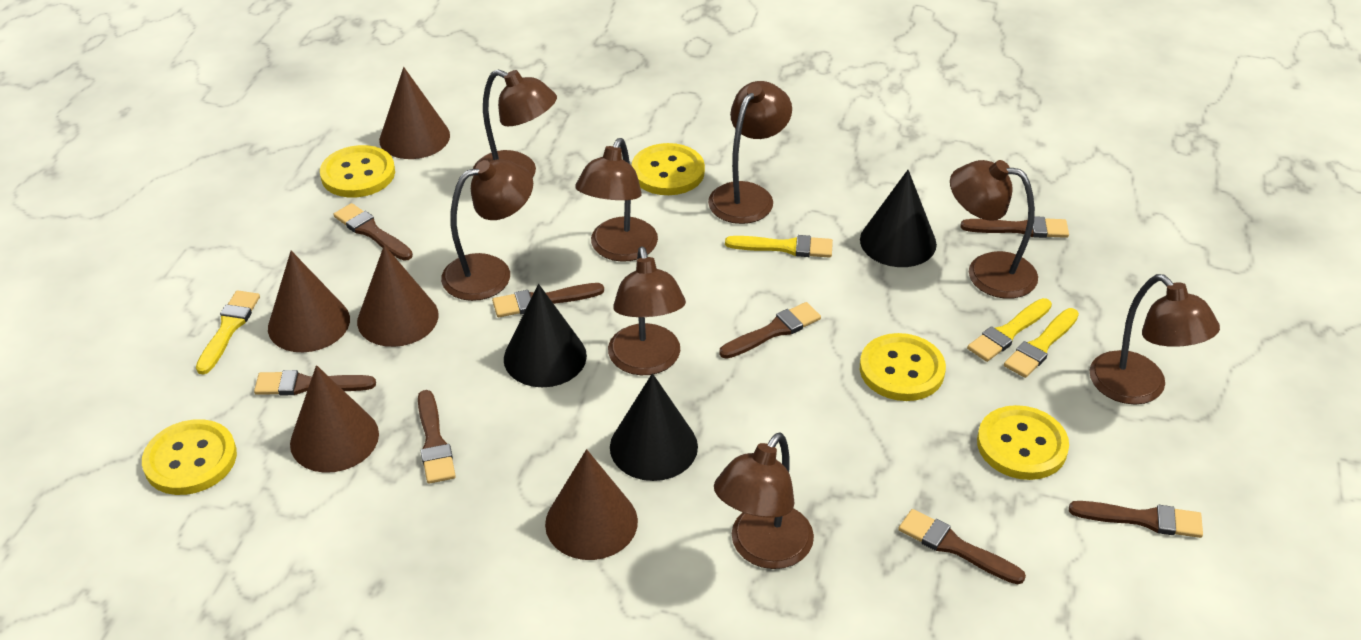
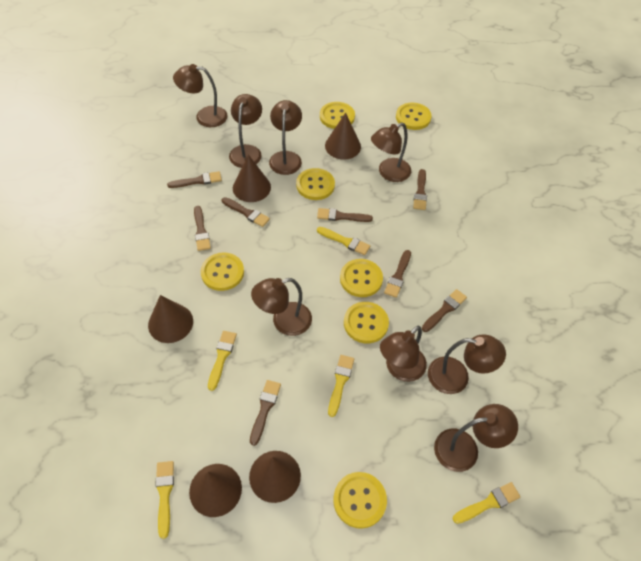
black cone: 3 -> 0
yellow brush: 4 -> 5
yellow button: 5 -> 7

